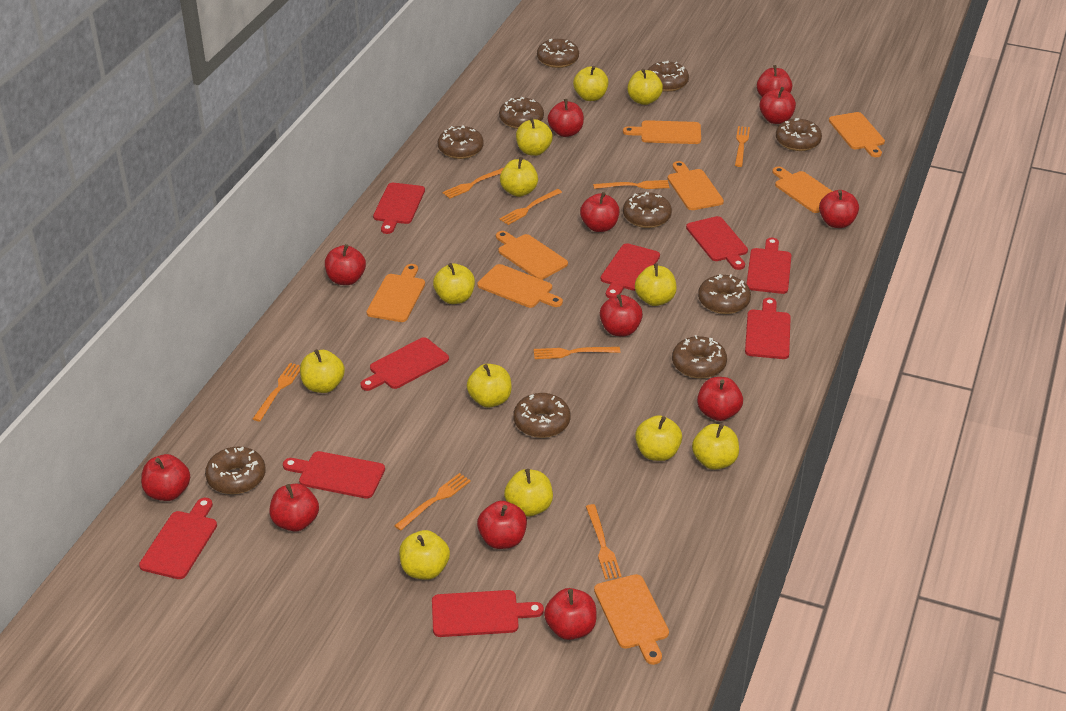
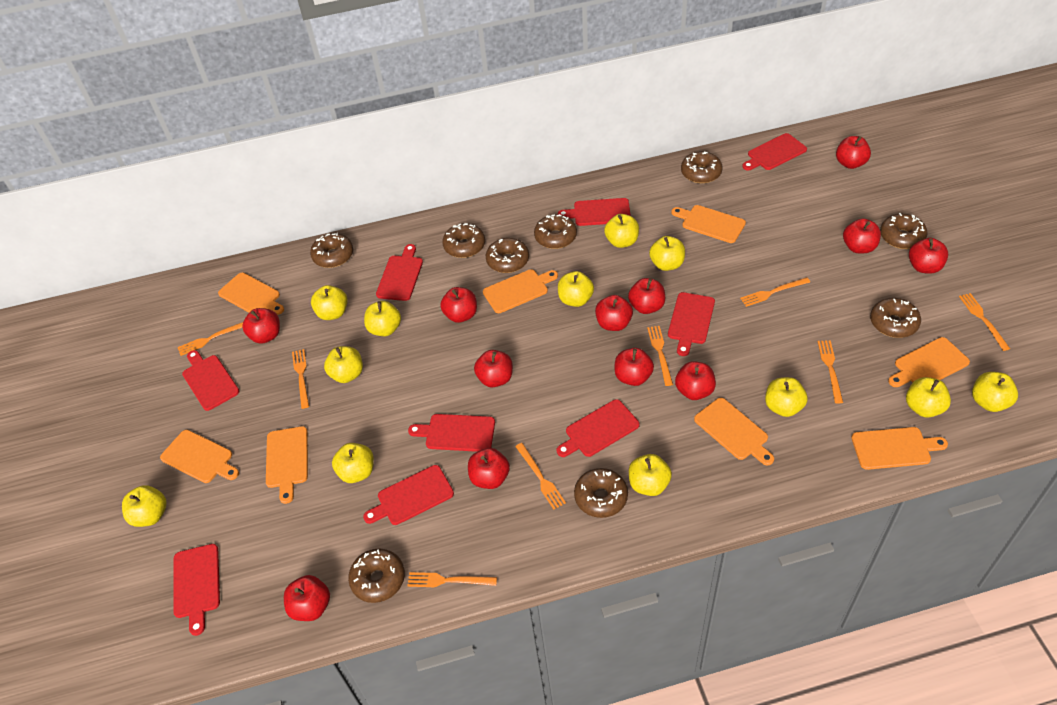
brown donut: 10 -> 9

